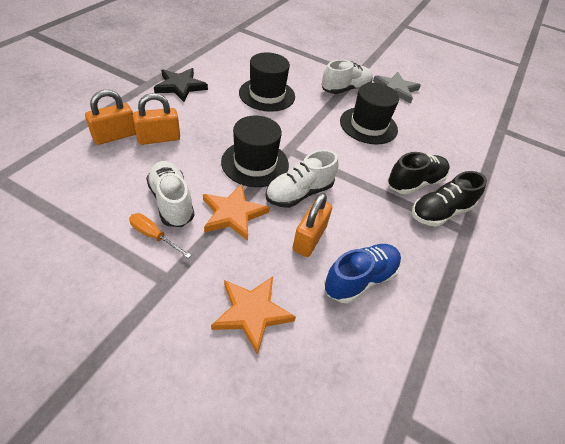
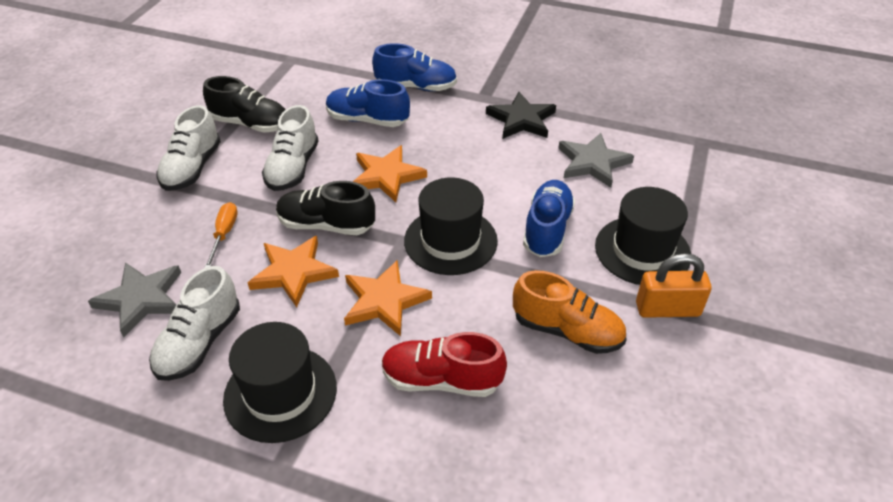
blue shoe: 1 -> 3
grey star: 1 -> 2
orange padlock: 3 -> 1
orange shoe: 0 -> 1
orange star: 2 -> 3
red shoe: 0 -> 1

